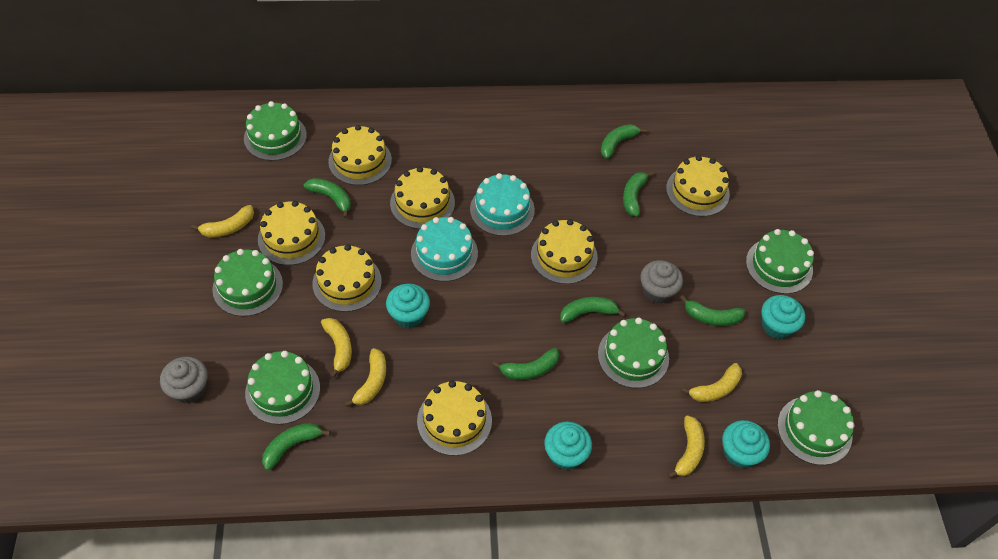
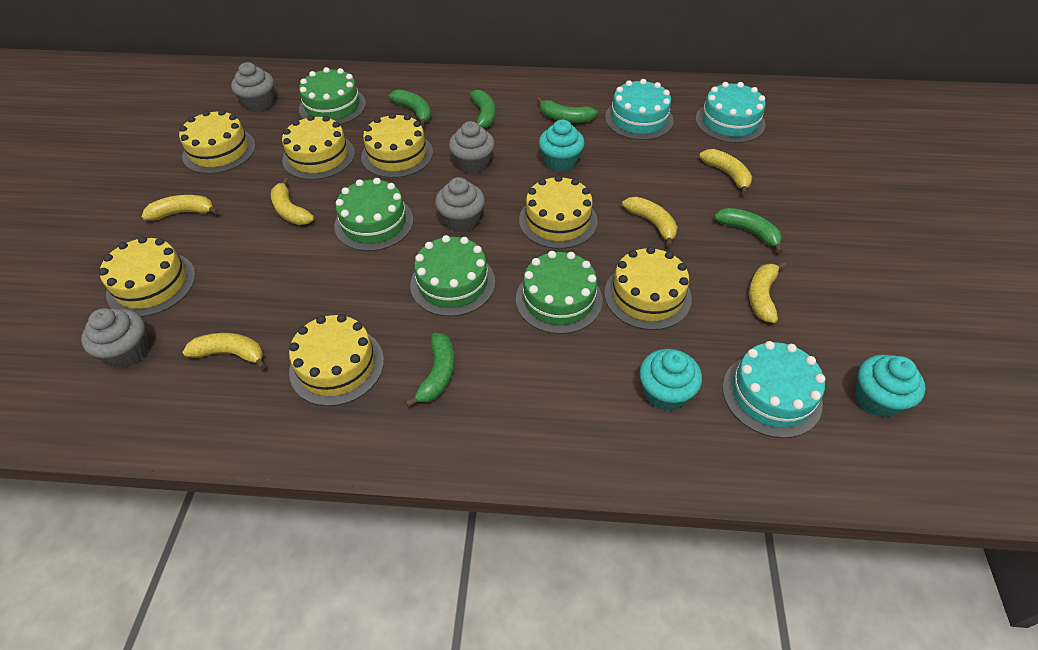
green banana: 7 -> 5
green cake: 6 -> 4
grey cupcake: 2 -> 4
turquoise cake: 2 -> 3
turquoise cupcake: 4 -> 3
yellow banana: 5 -> 6

